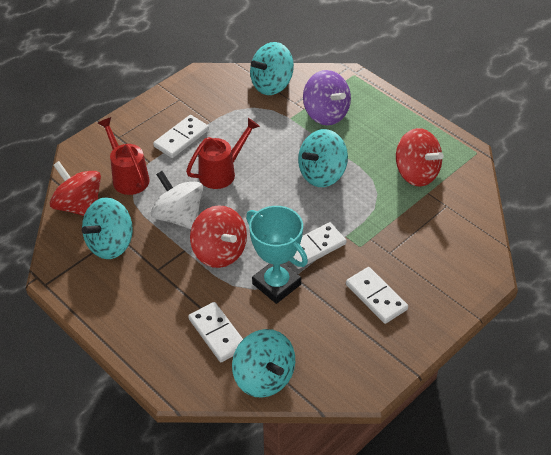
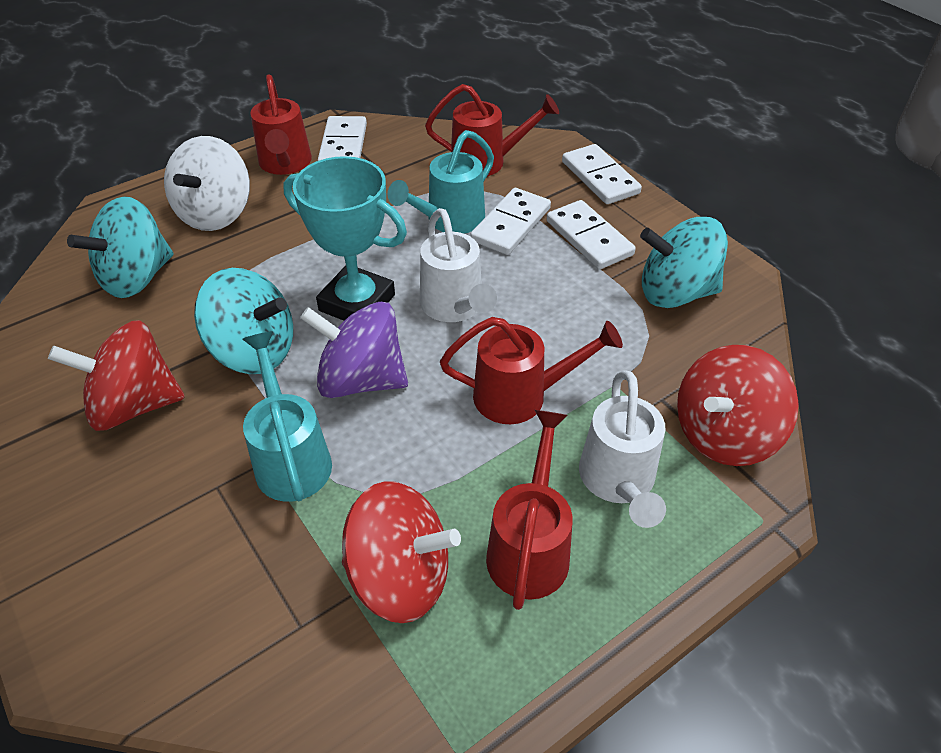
red watering can: 2 -> 4
turquoise spinning top: 4 -> 3
turquoise watering can: 0 -> 2
white watering can: 0 -> 2

